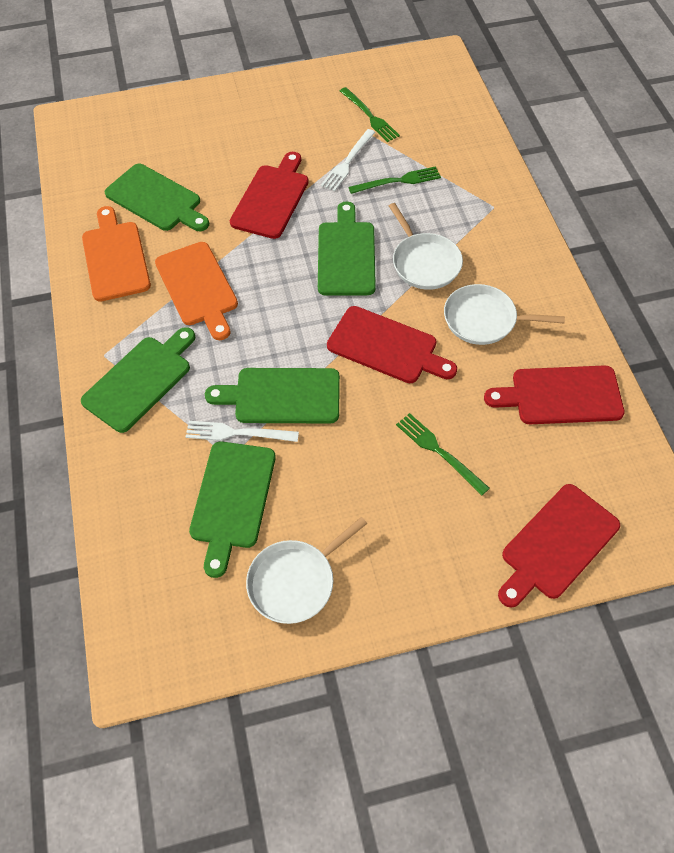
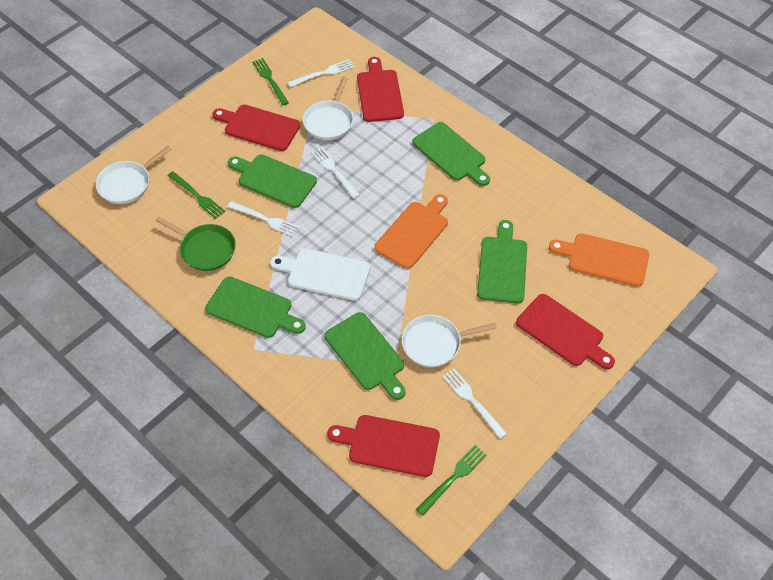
green pan: 0 -> 1
white cutting board: 0 -> 1
white fork: 2 -> 4

